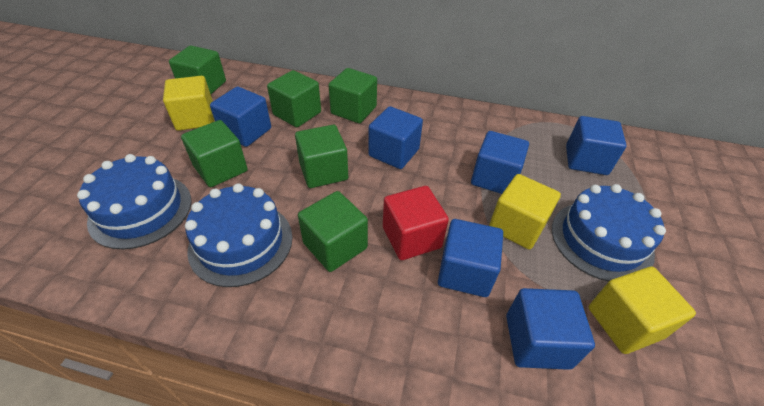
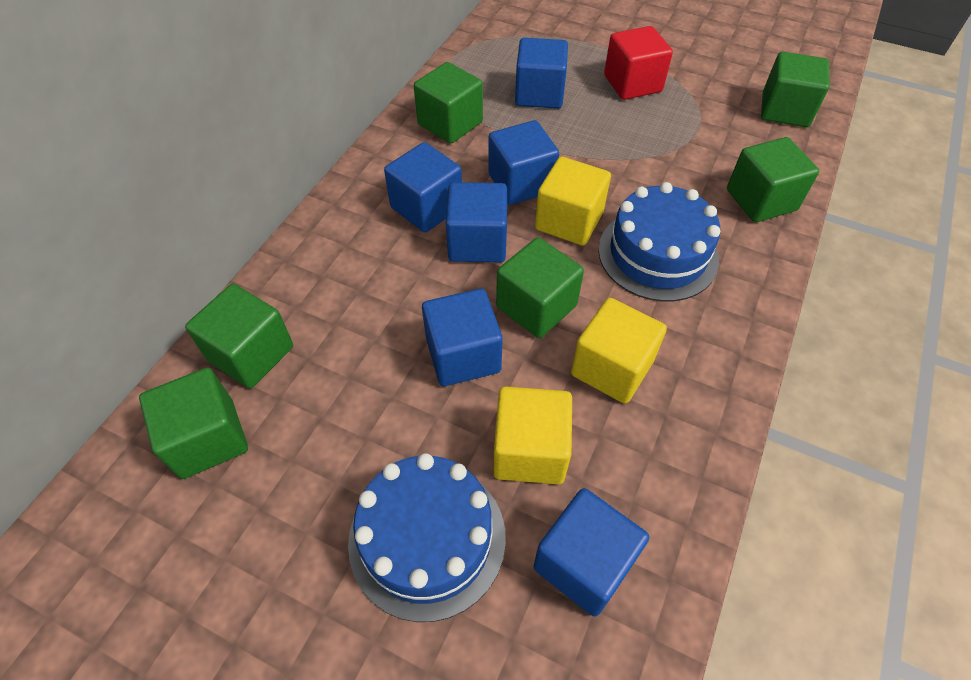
blue cake: 3 -> 2

